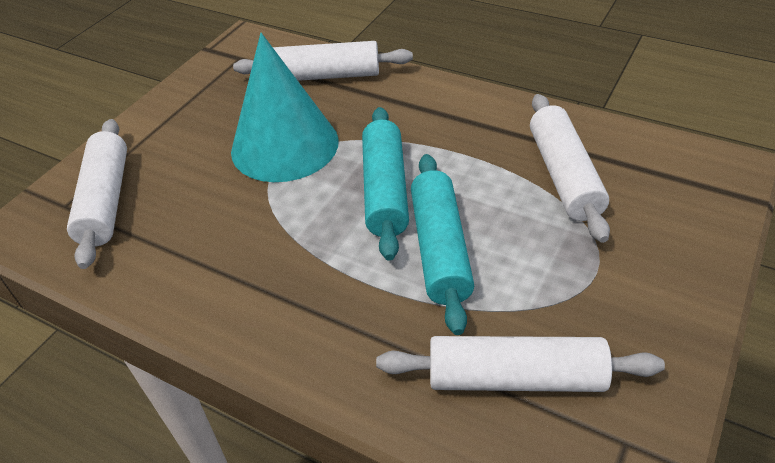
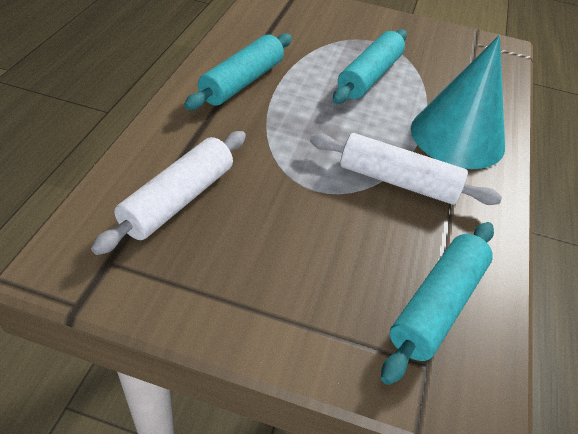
turquoise rolling pin: 2 -> 3
white rolling pin: 4 -> 2

